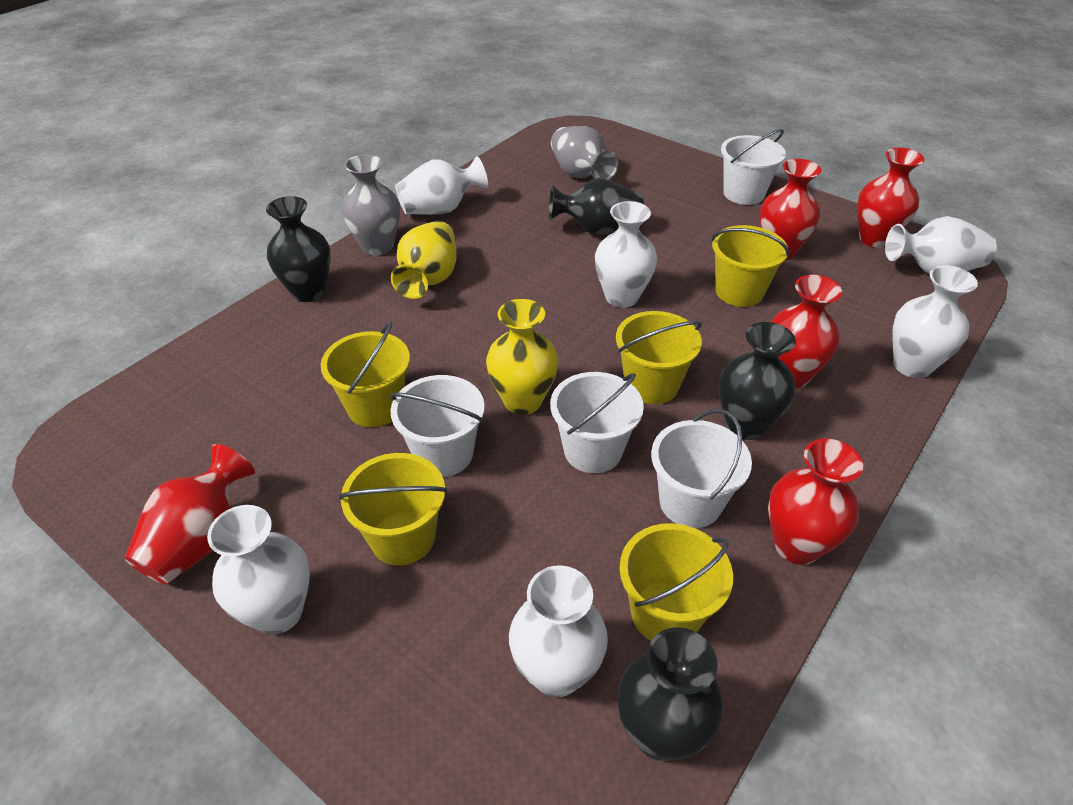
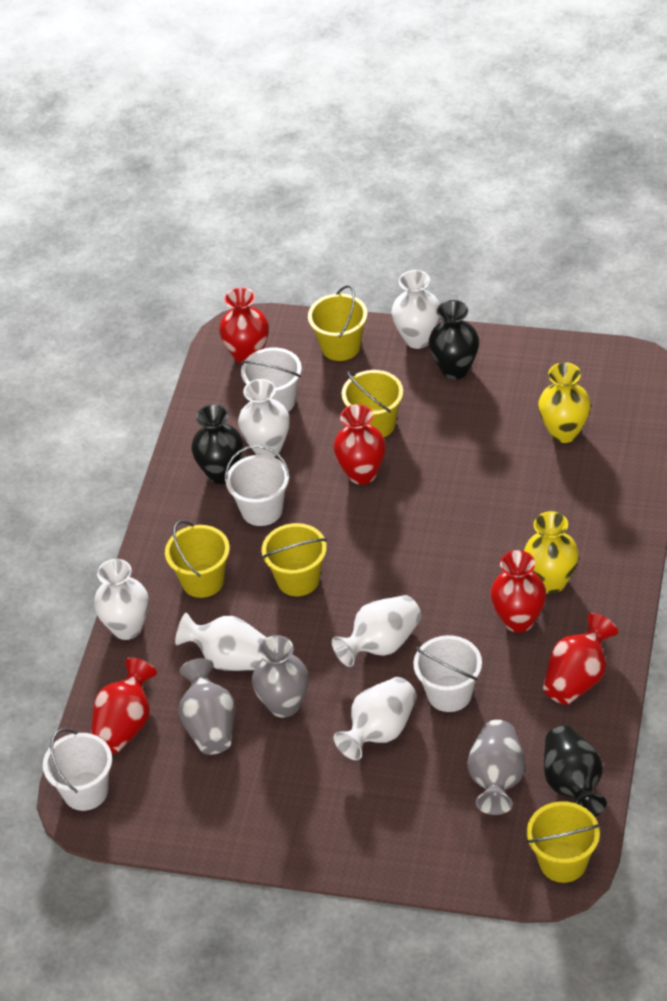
black vase: 4 -> 3
grey vase: 2 -> 3

